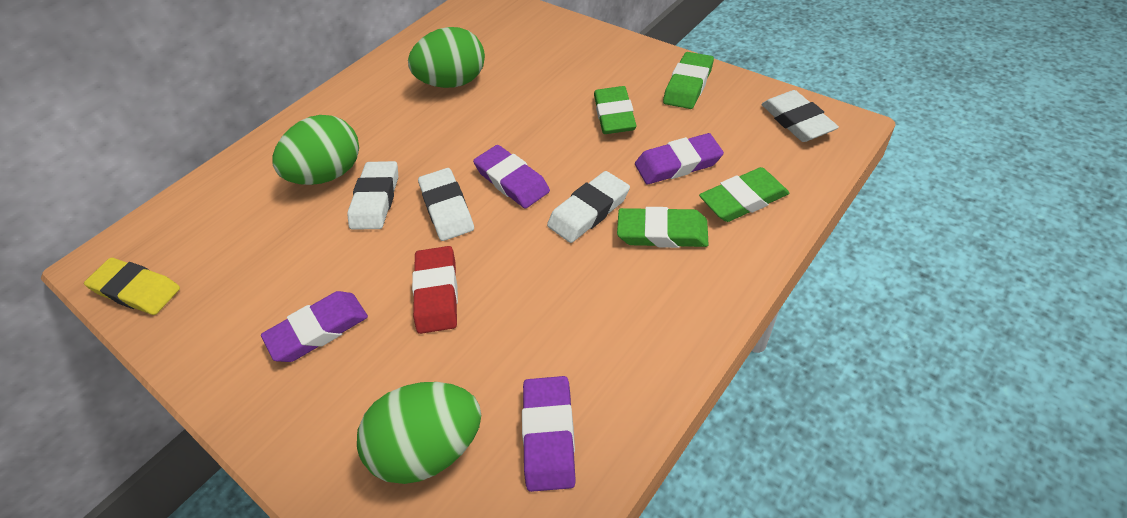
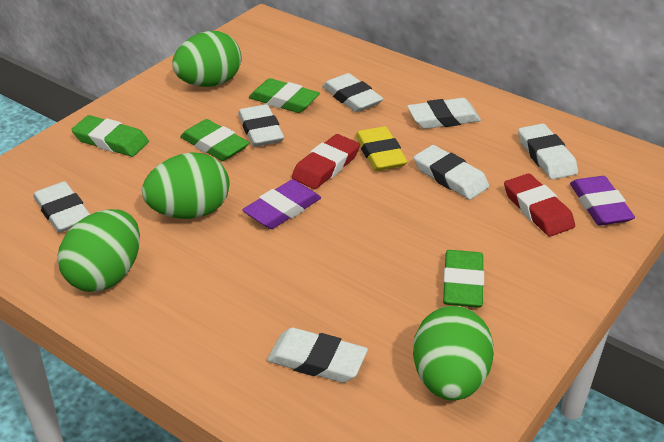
green egg: 3 -> 4
purple eraser: 4 -> 2
red eraser: 1 -> 2
white eraser: 4 -> 7

